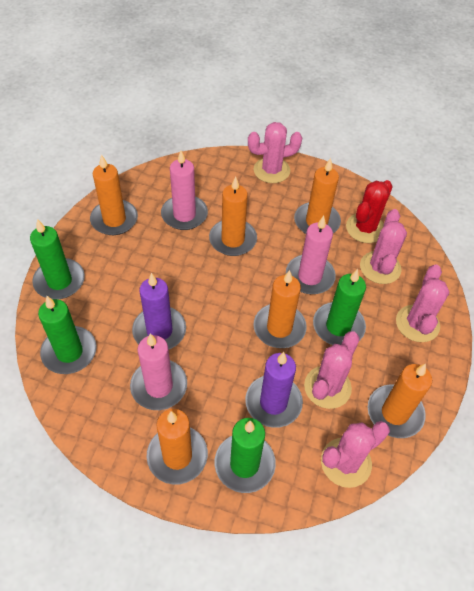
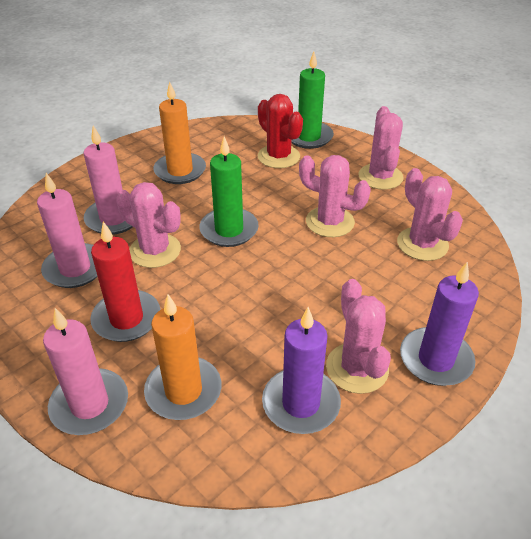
green candle: 4 -> 2
orange candle: 6 -> 2
red candle: 0 -> 1

